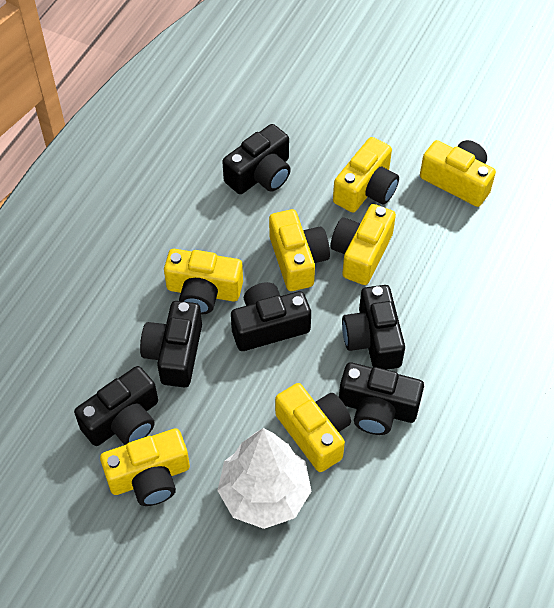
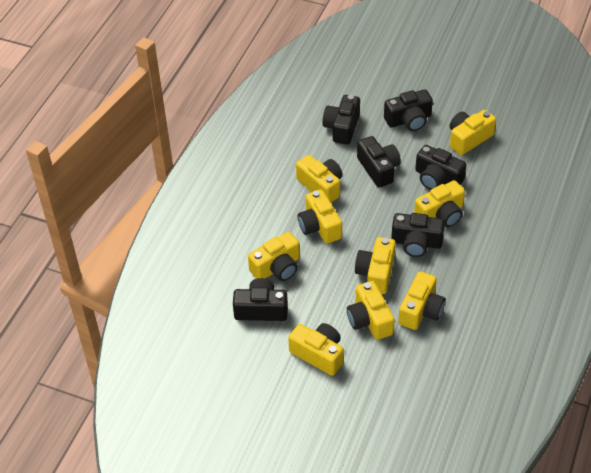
white tree: 1 -> 0
yellow camera: 7 -> 9

